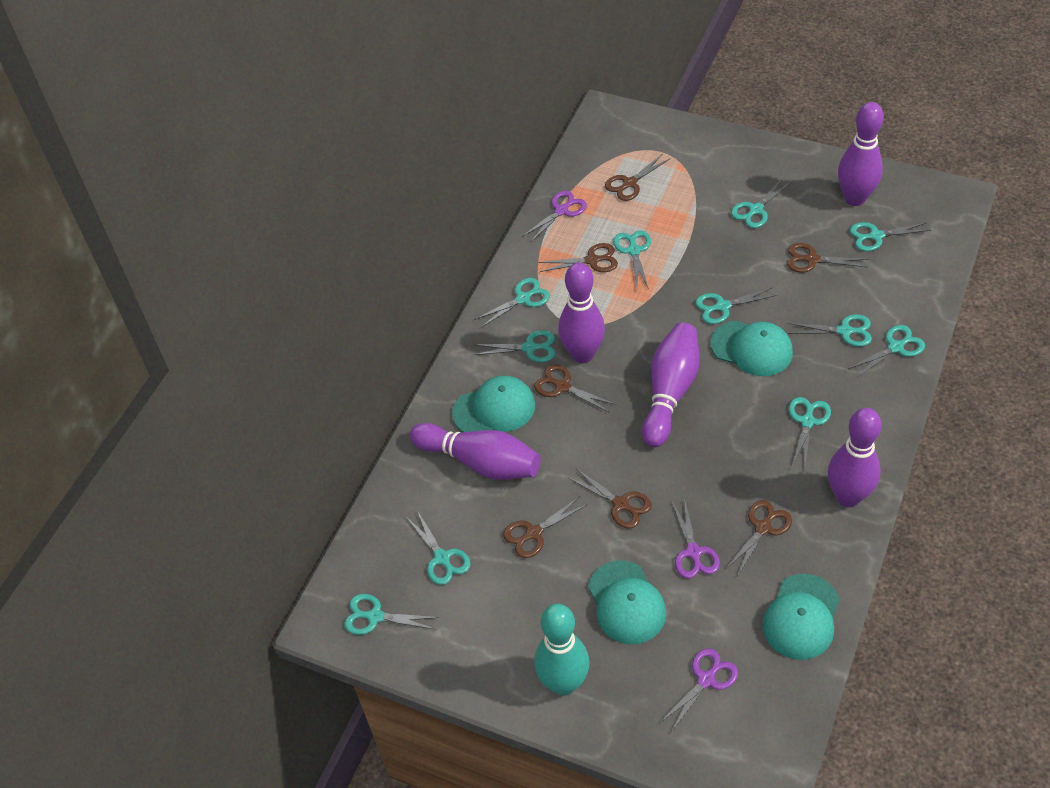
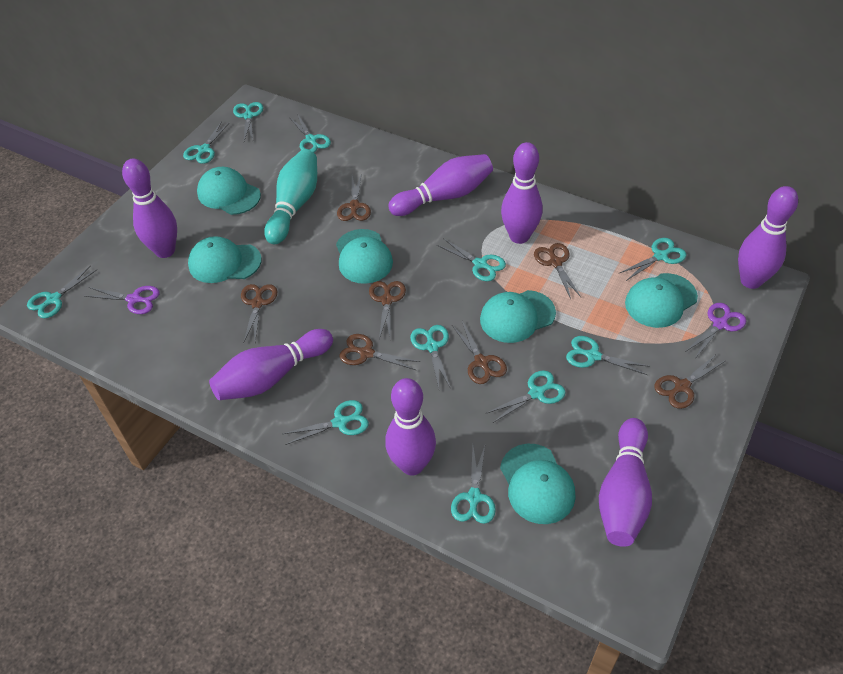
purple bowling pin: 5 -> 7
purple scissors: 3 -> 2
turquoise cap: 4 -> 6

